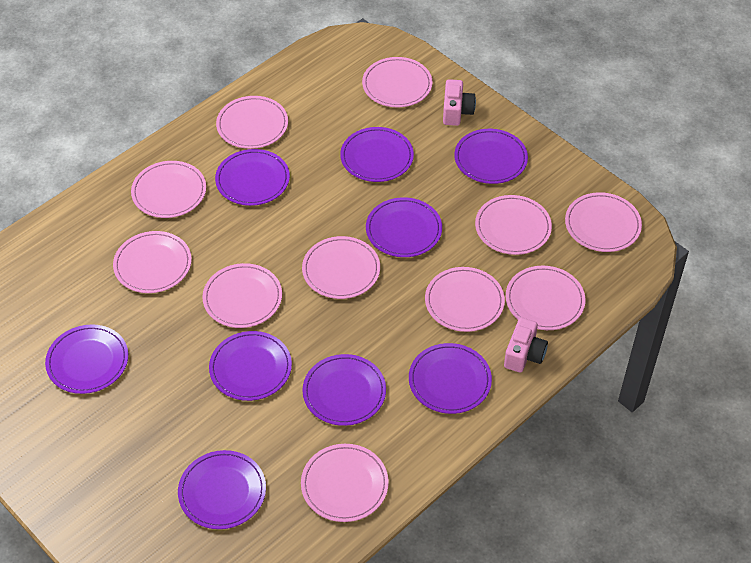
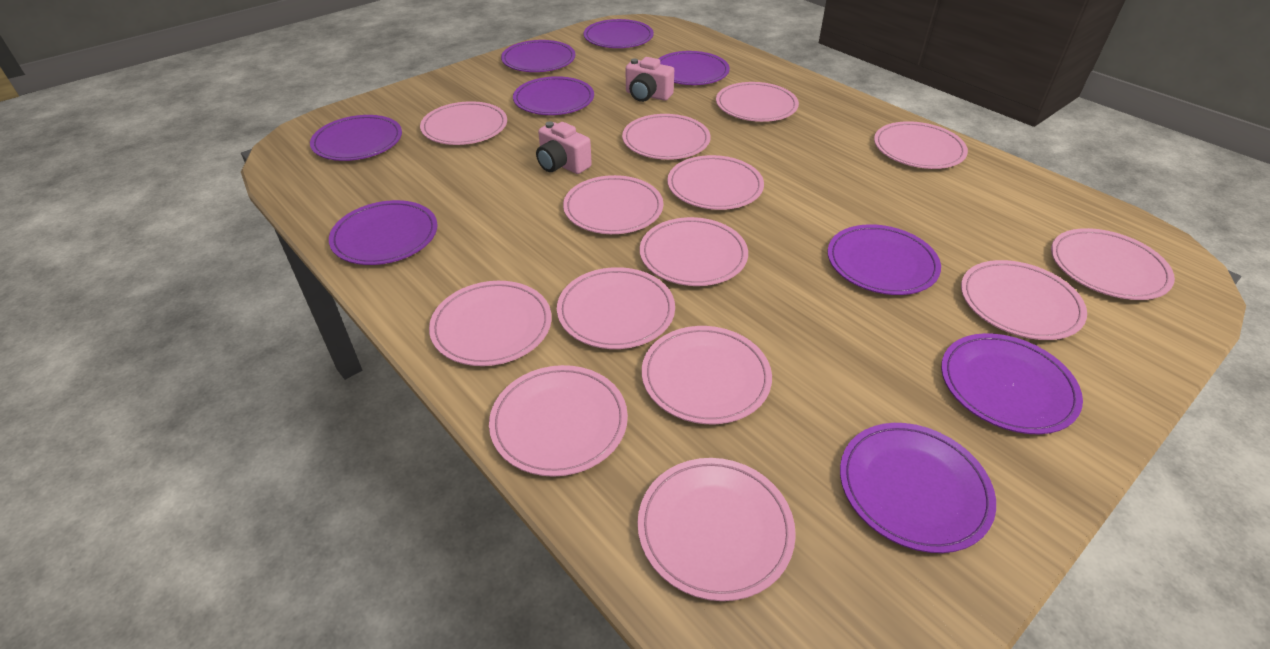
pink plate: 11 -> 14

